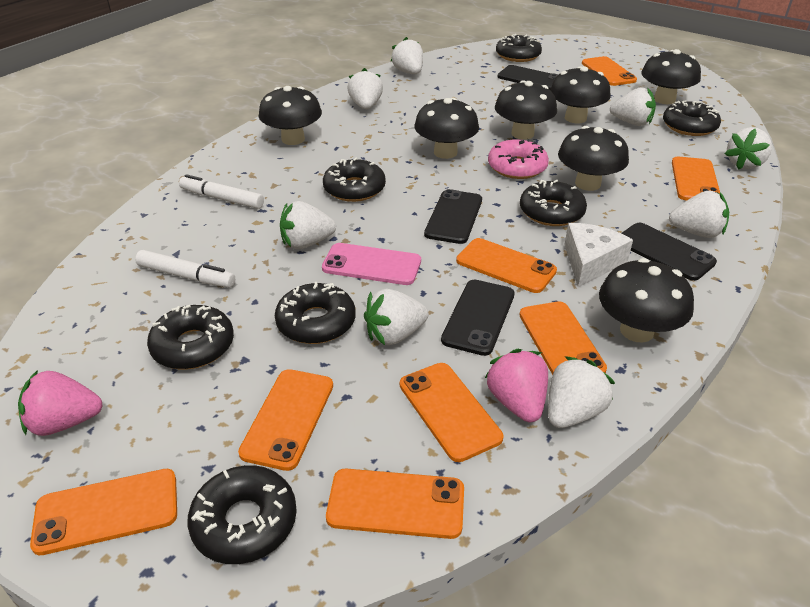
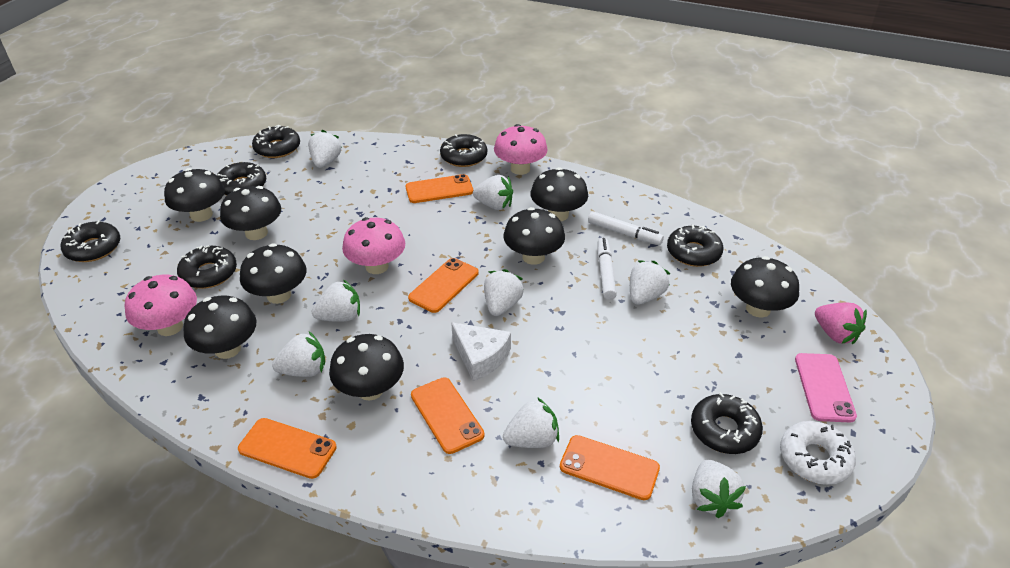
black mushroom: 7 -> 8
black phone: 4 -> 0
orange phone: 8 -> 5
pink donut: 1 -> 0
pink mushroom: 0 -> 3
pink strawberry: 2 -> 1
white donut: 0 -> 1

